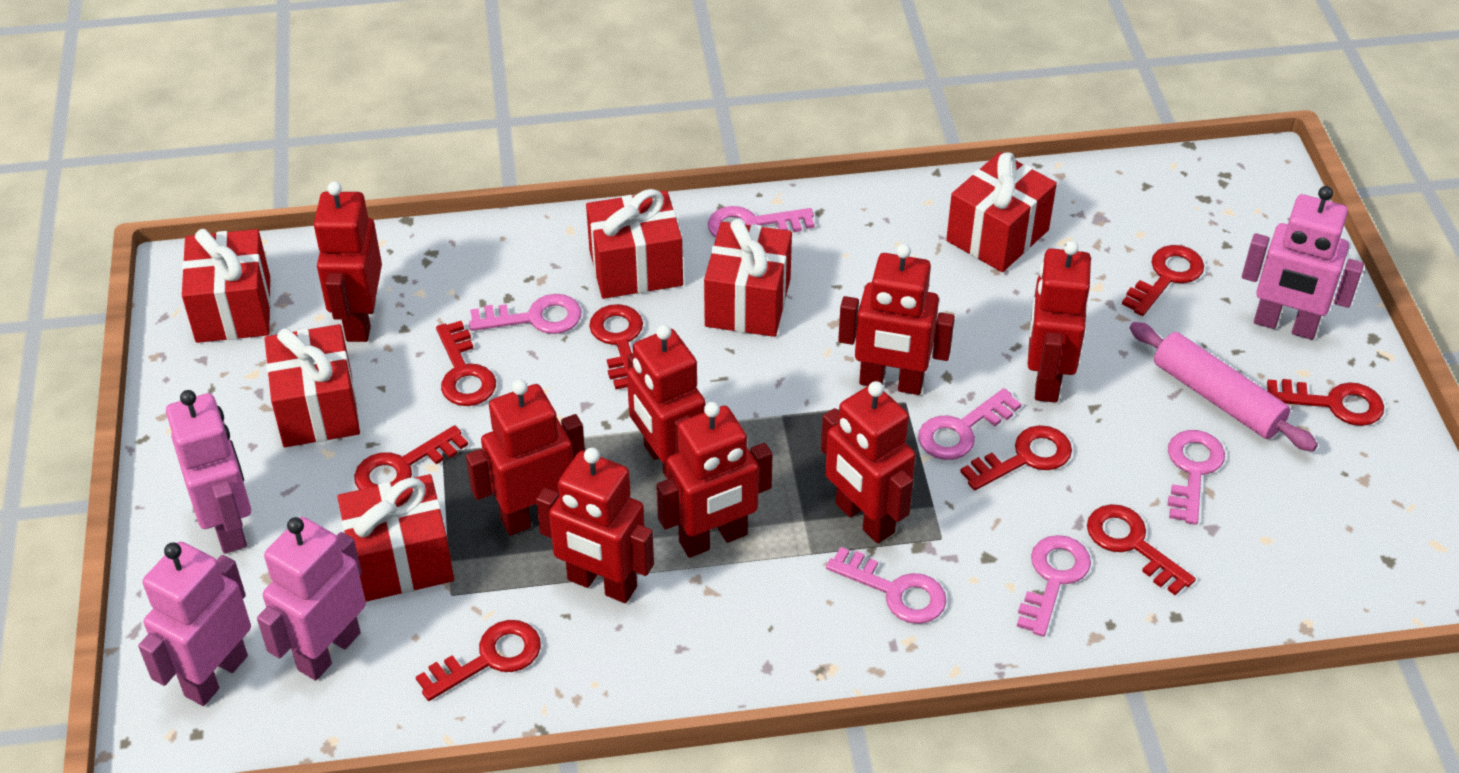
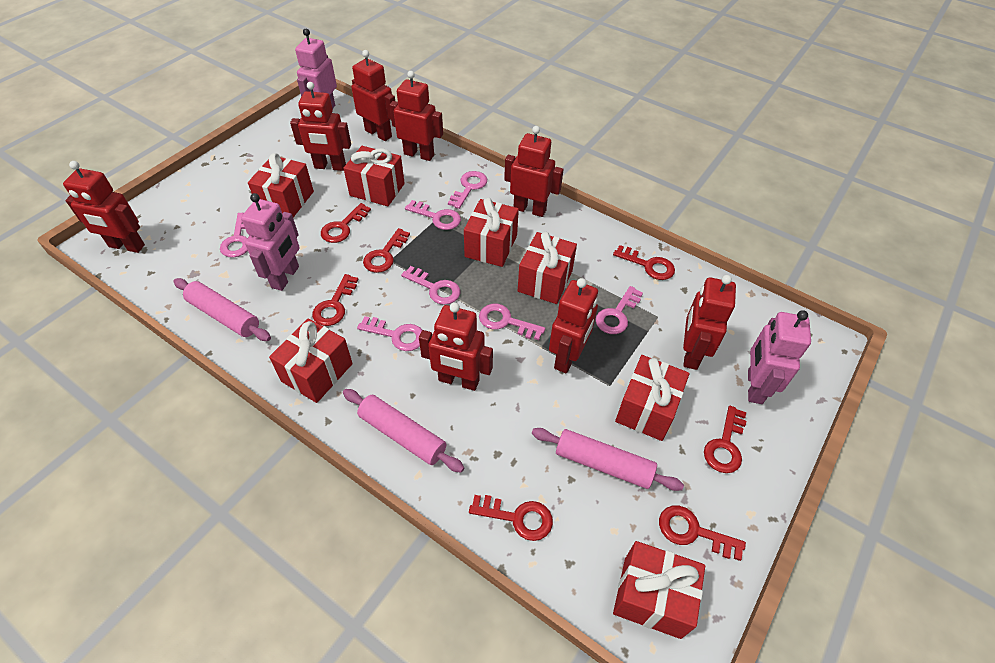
pink key: 6 -> 7
pink robot: 4 -> 3
pink rolling pin: 1 -> 3
red gift: 6 -> 7
red key: 8 -> 7

